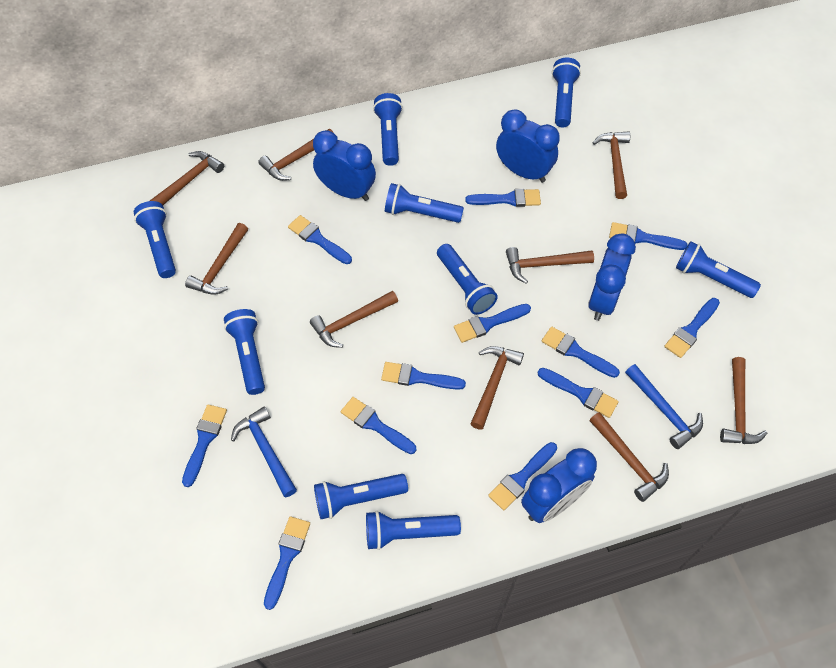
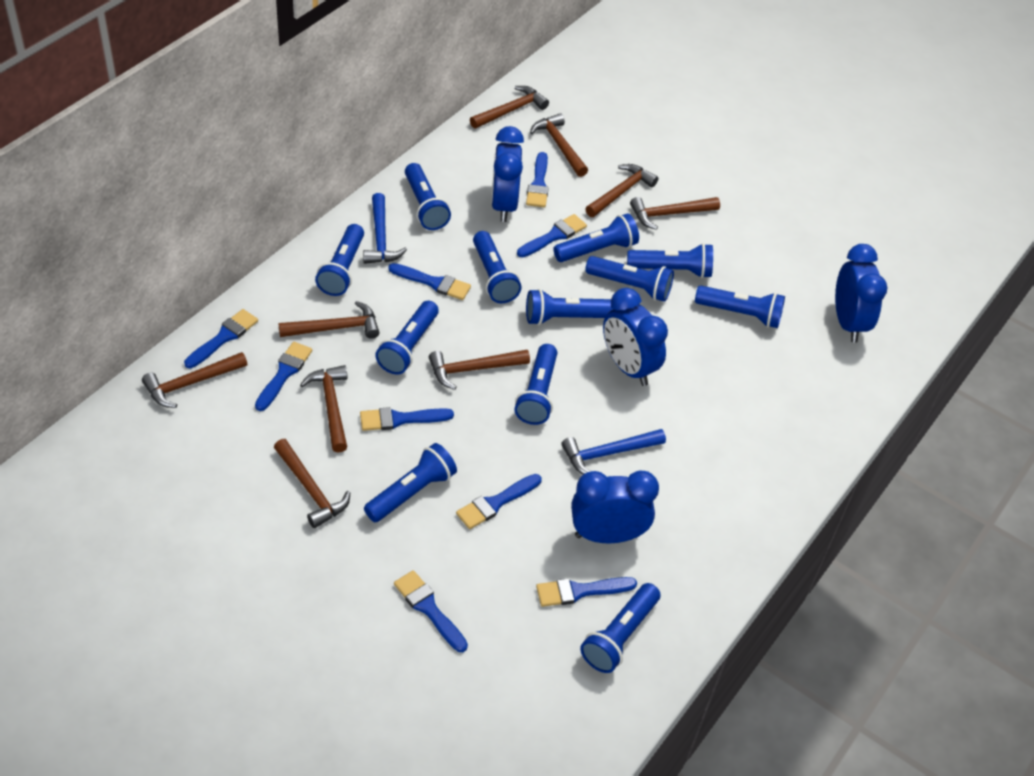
blue brush: 12 -> 9
blue flashlight: 9 -> 12

